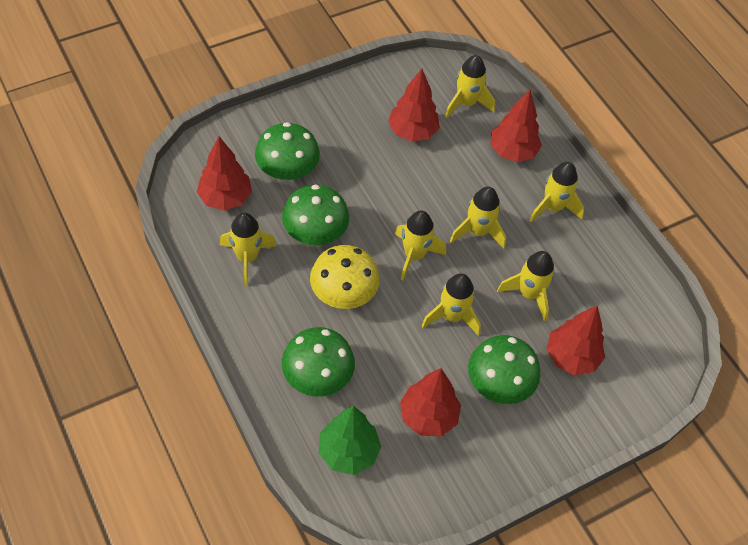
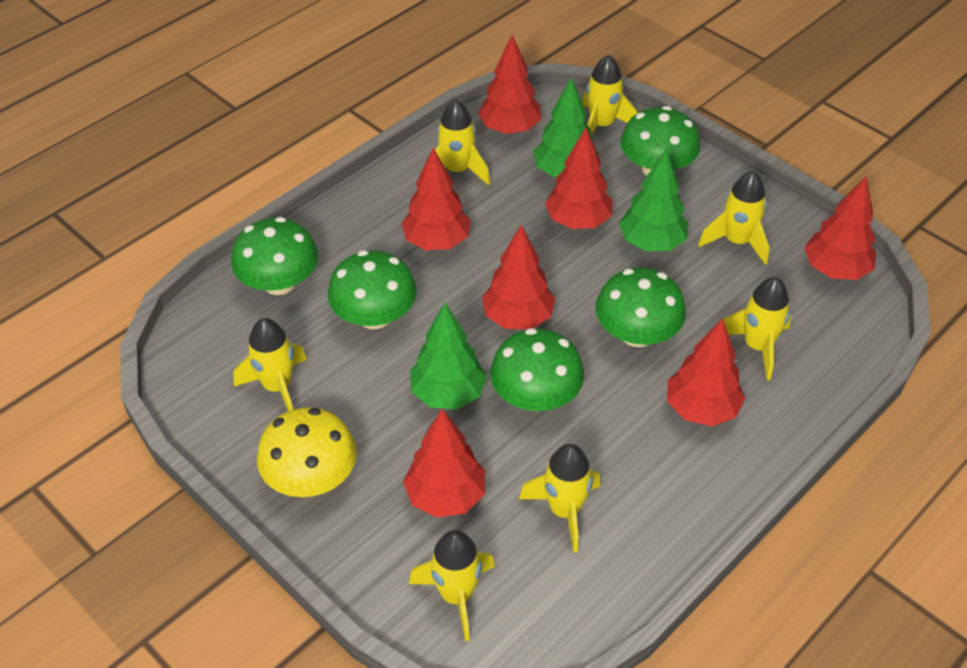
green mushroom: 4 -> 5
green tree: 1 -> 3
red tree: 5 -> 7

